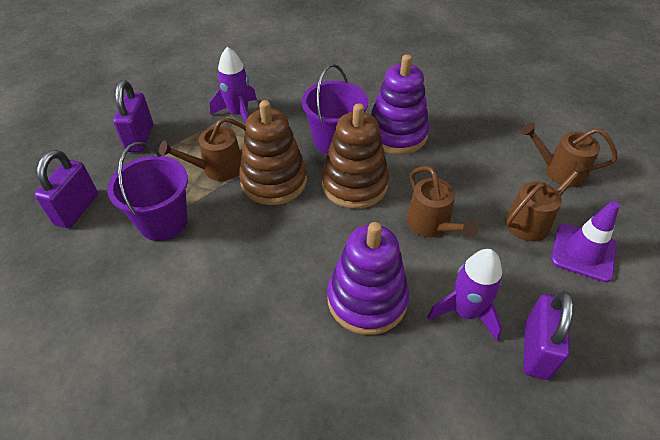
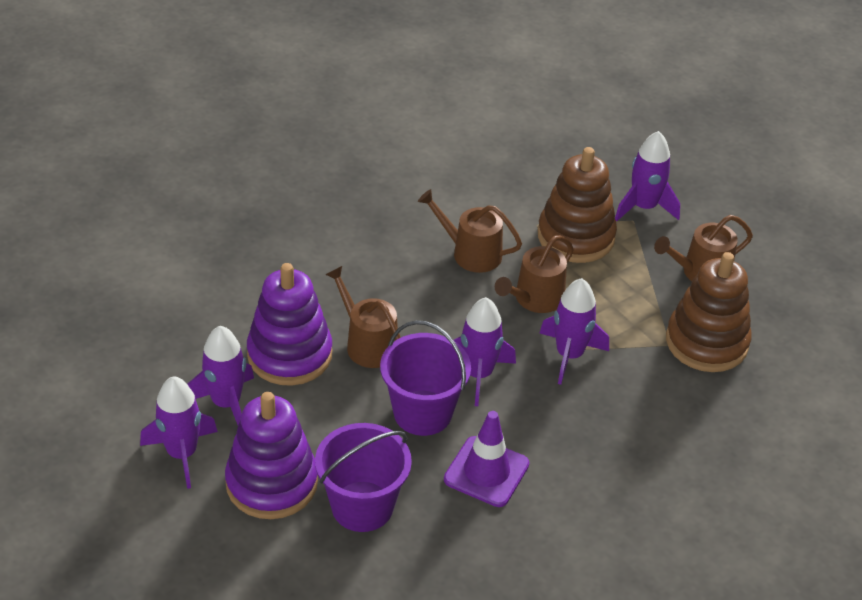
purple padlock: 3 -> 0
purple rocket: 2 -> 5

